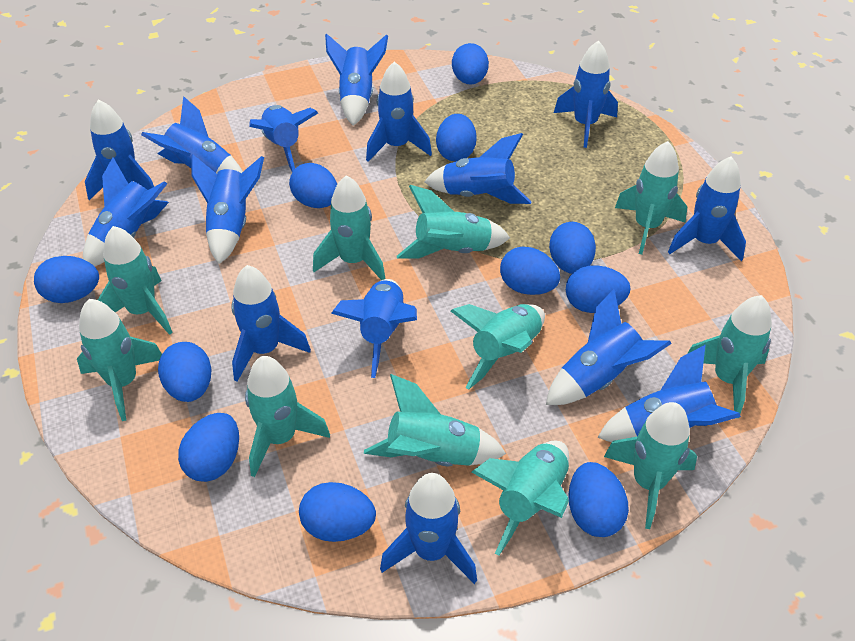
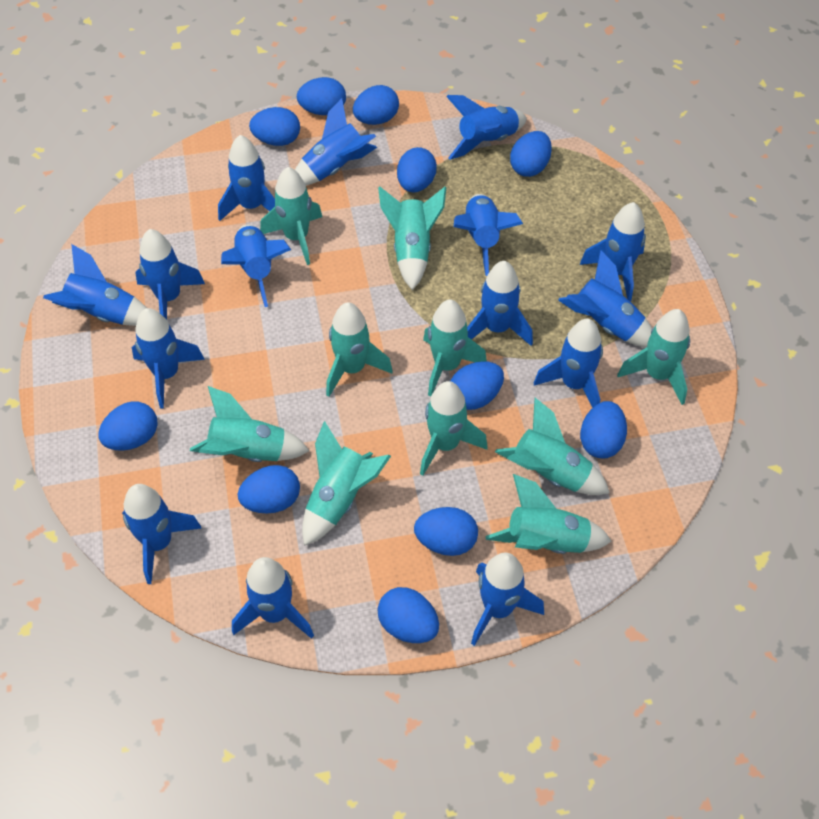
turquoise rocket: 11 -> 10

